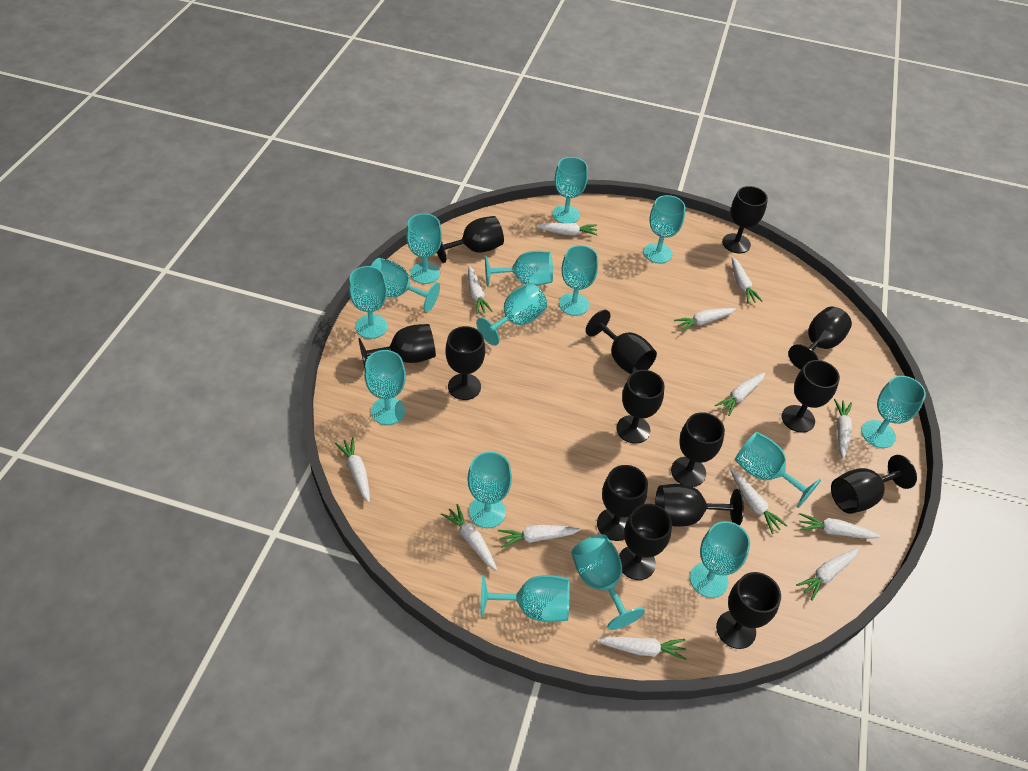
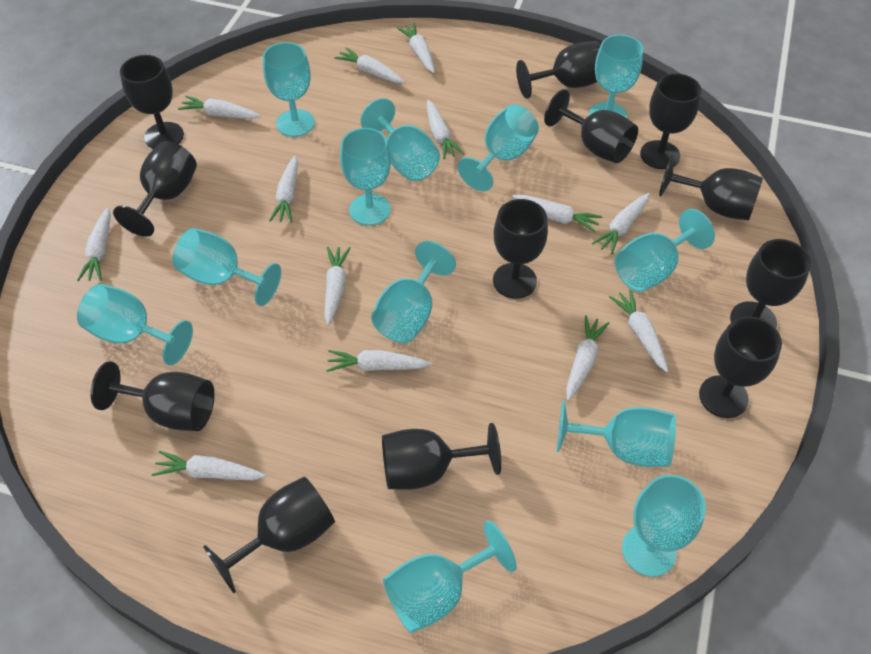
black goblet: 14 -> 12
turquoise goblet: 15 -> 12

